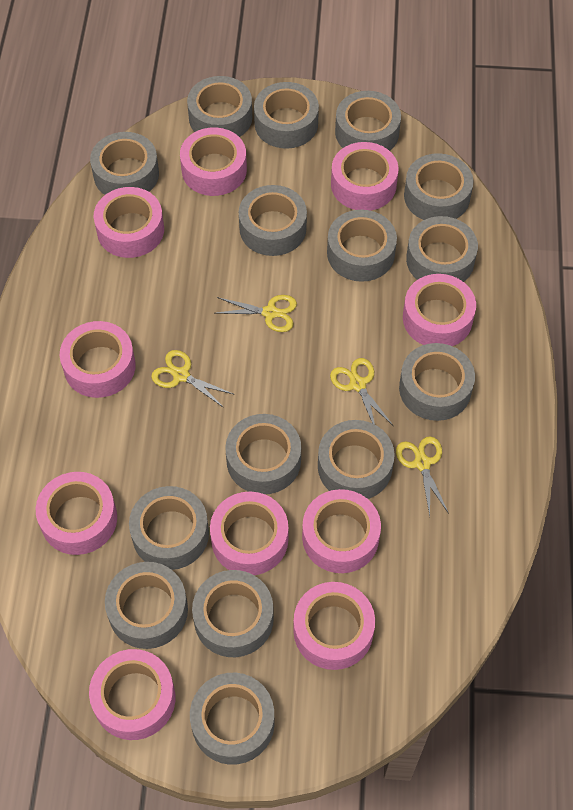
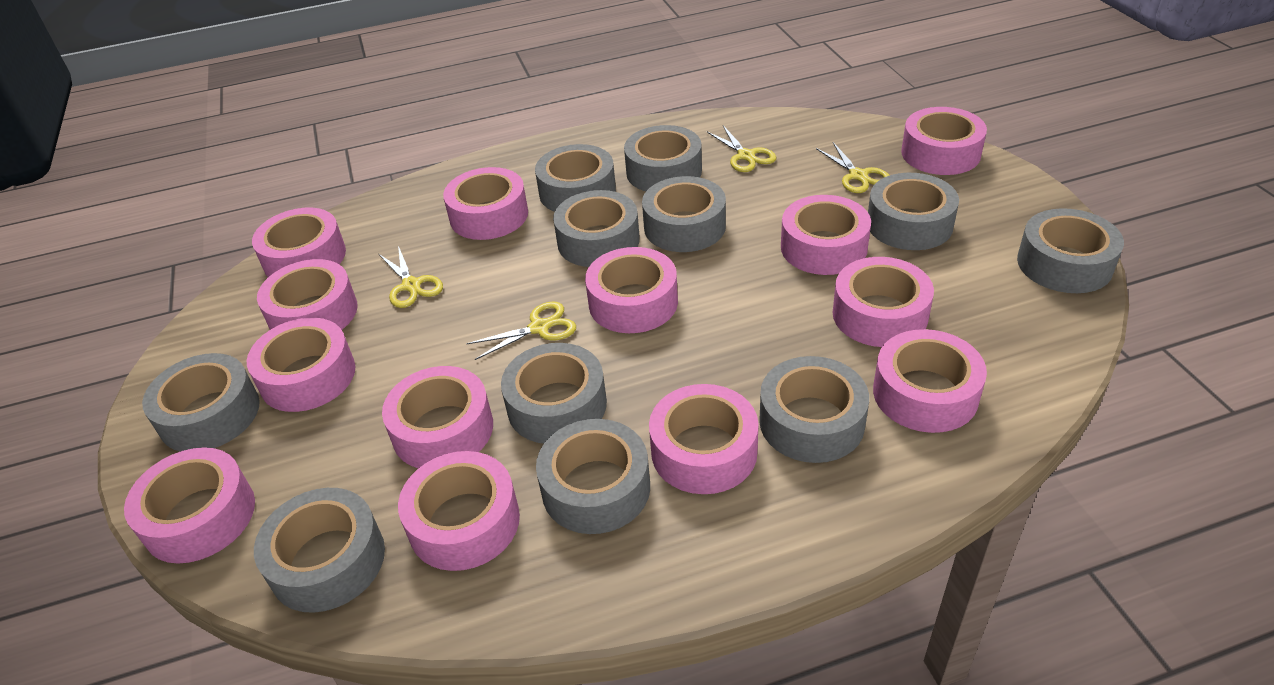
grey tape: 15 -> 11
pink tape: 10 -> 13

